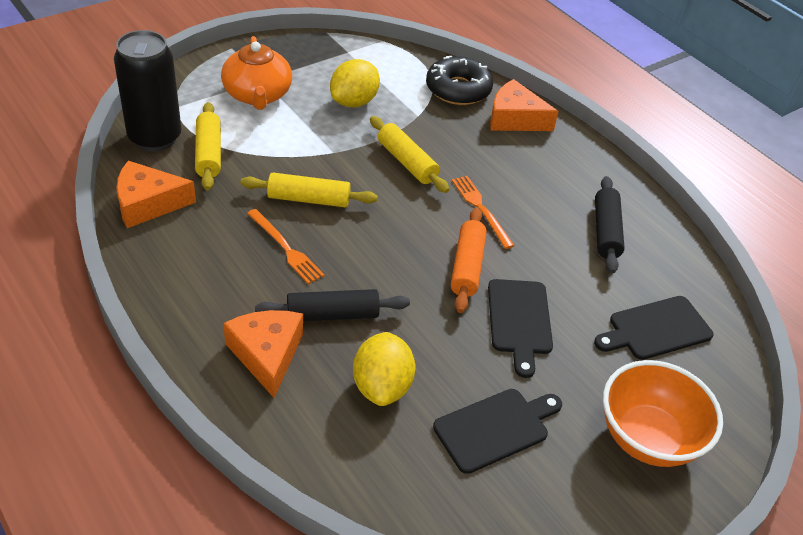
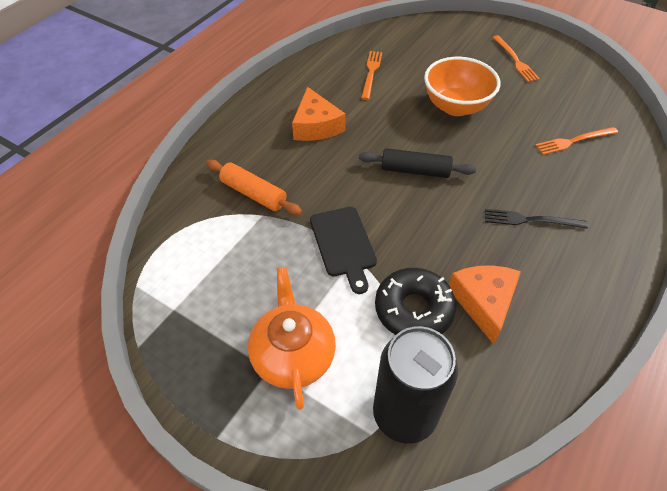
black cutting board: 3 -> 1
black fork: 0 -> 1
black rolling pin: 2 -> 1
orange cheese: 3 -> 2
orange fork: 2 -> 3
yellow lemon: 2 -> 0
yellow rolling pin: 3 -> 0

